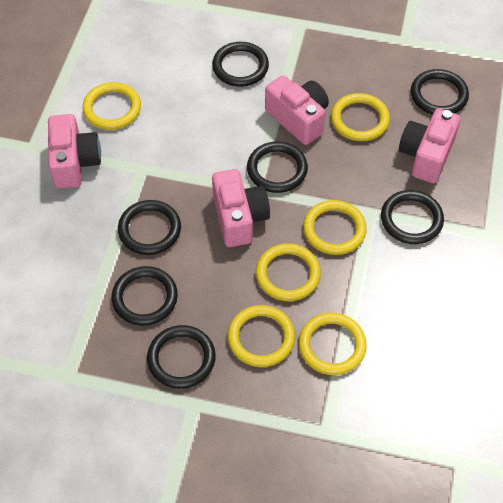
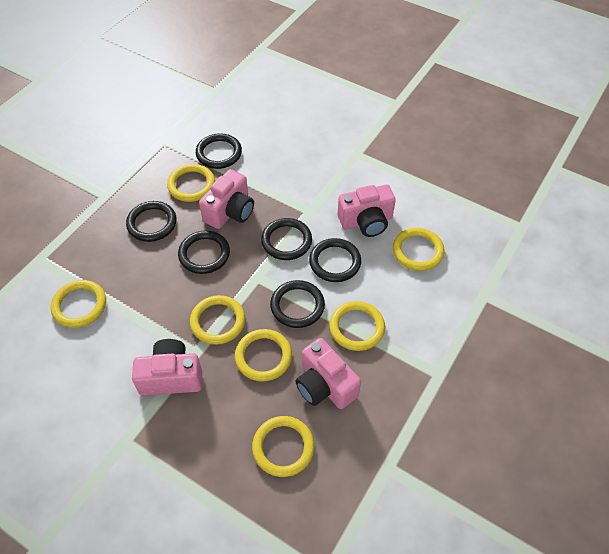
black ring: 7 -> 6
yellow ring: 6 -> 7

